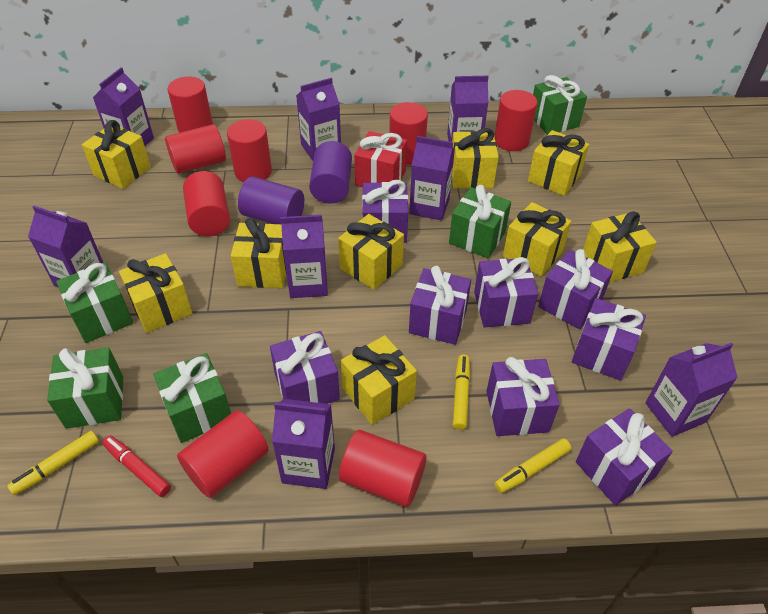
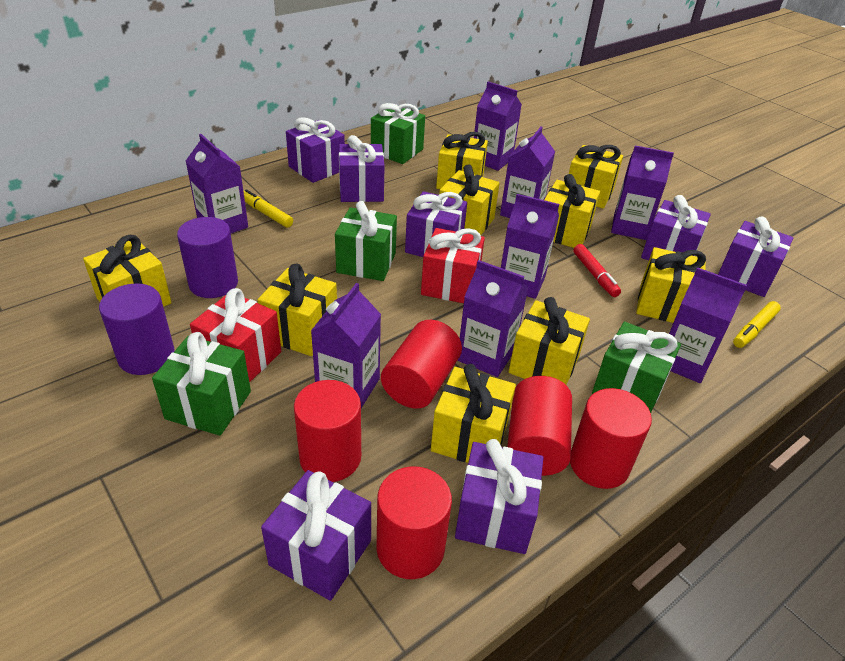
green gift: 5 -> 4
purple gift: 8 -> 7
red cylinder: 8 -> 5
red gift: 1 -> 2
yellow marker: 3 -> 2

